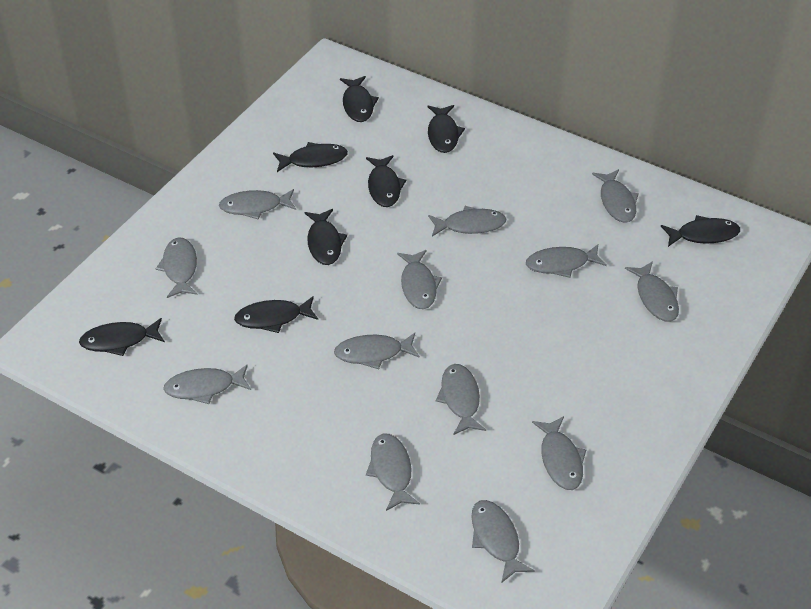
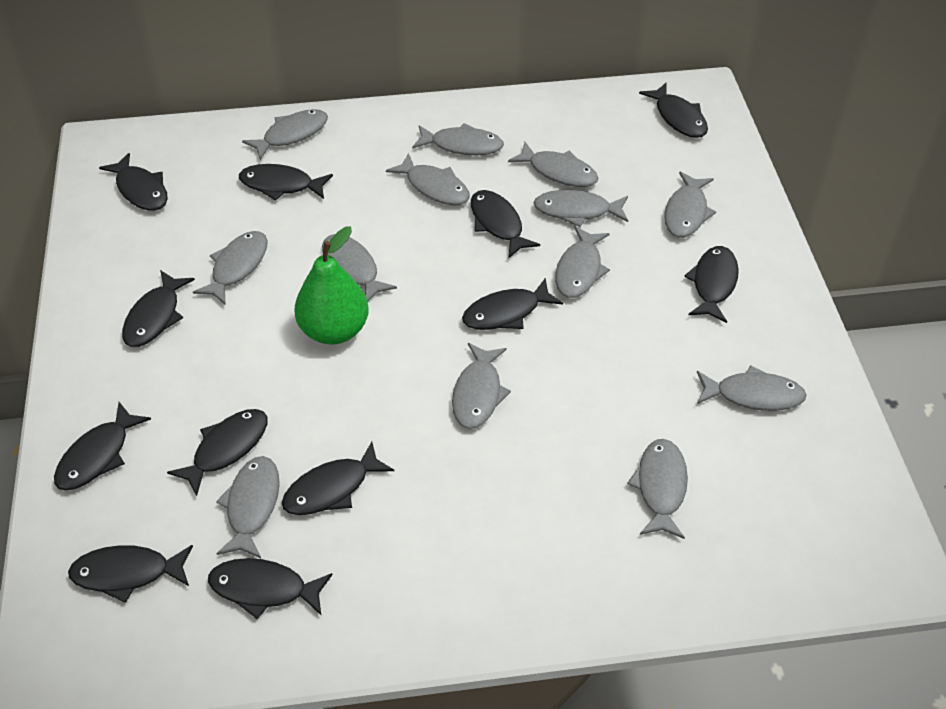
black fish: 8 -> 12
green pear: 0 -> 1

